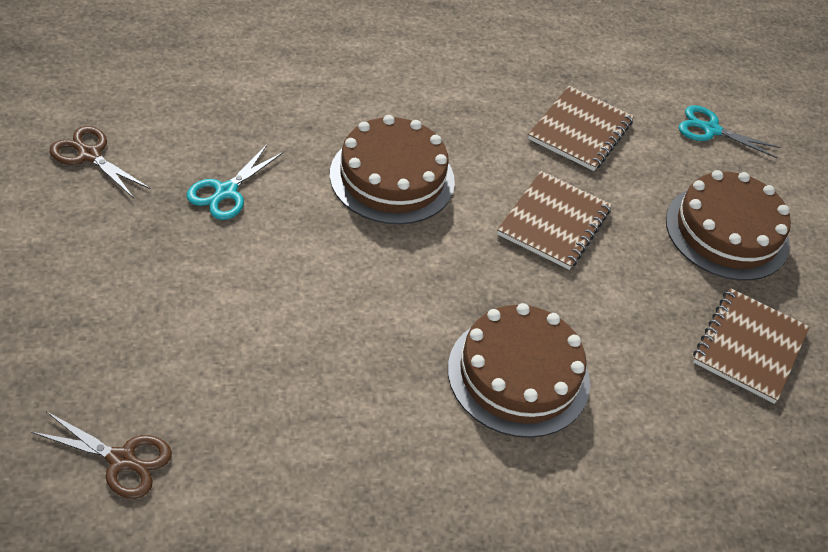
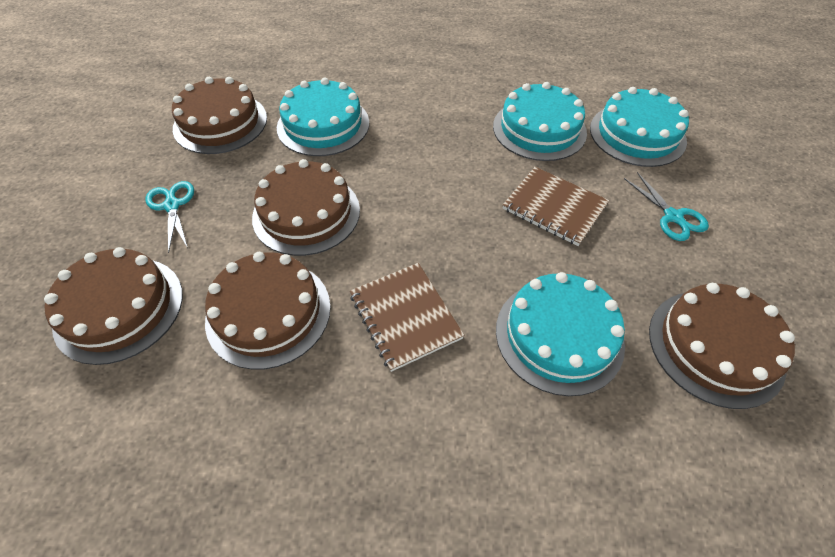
brown cake: 3 -> 5
brown notebook: 3 -> 2
brown scissors: 2 -> 0
turquoise cake: 0 -> 4

